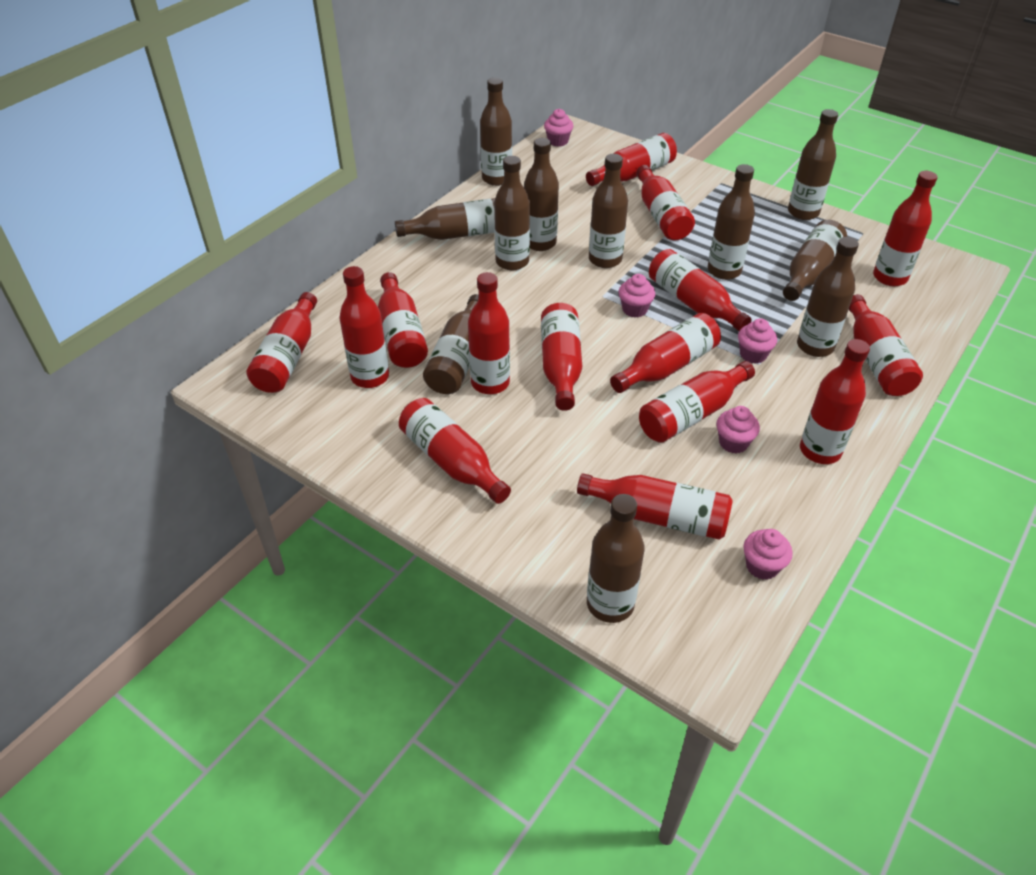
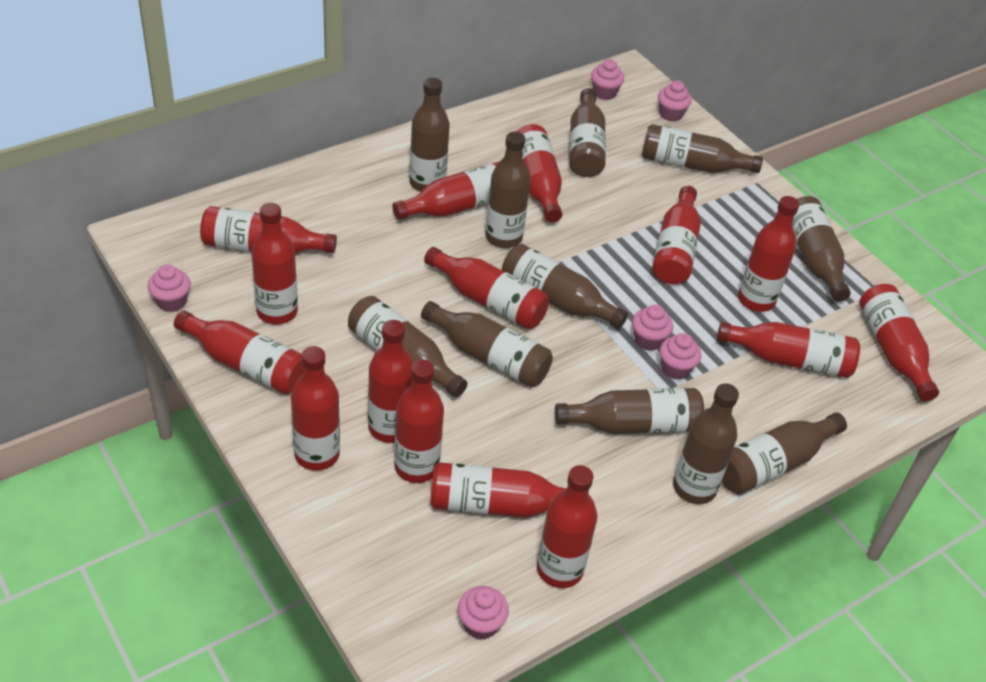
pink cupcake: 5 -> 6

